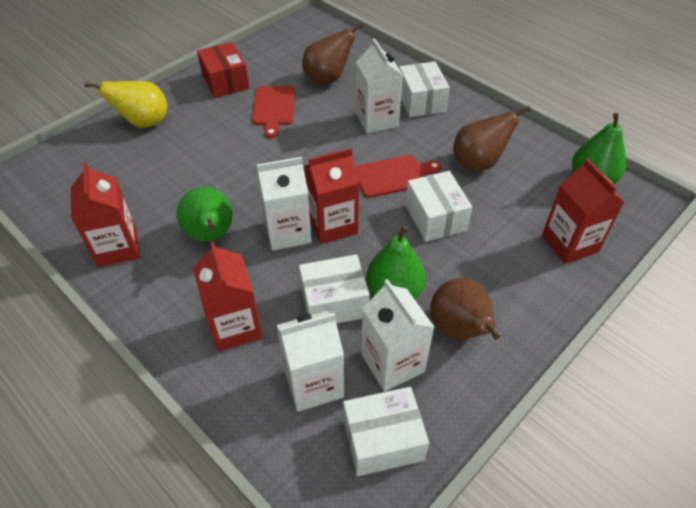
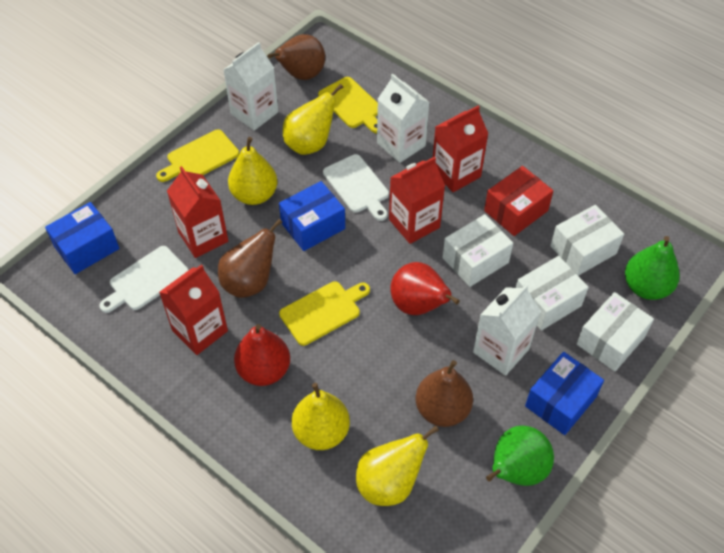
blue box: 0 -> 3
green pear: 3 -> 2
red cutting board: 2 -> 0
red pear: 0 -> 2
white carton: 4 -> 3
white cutting board: 0 -> 2
yellow cutting board: 0 -> 3
yellow pear: 1 -> 4

